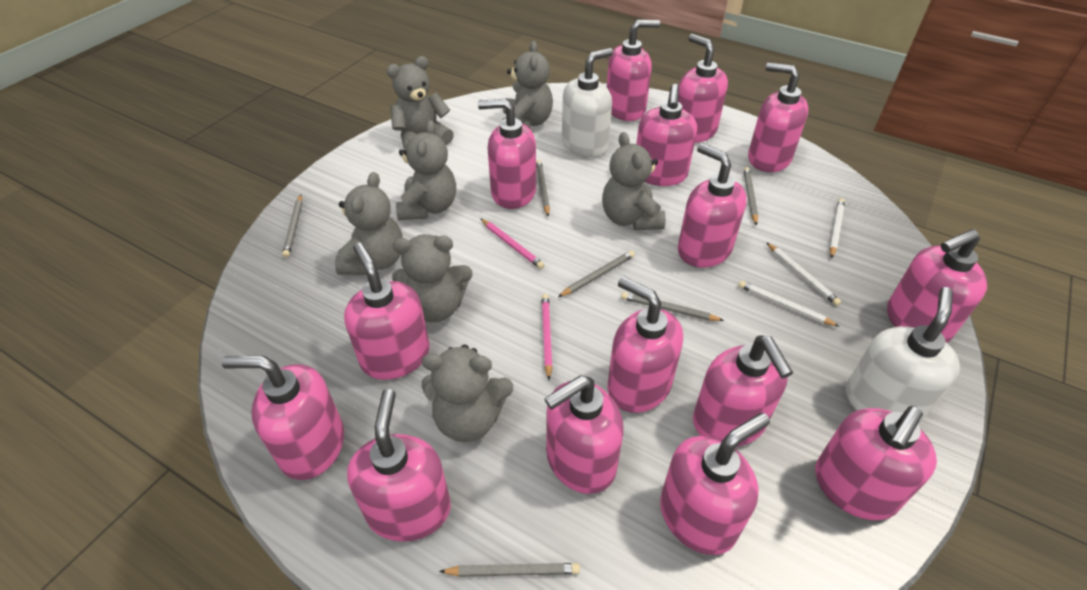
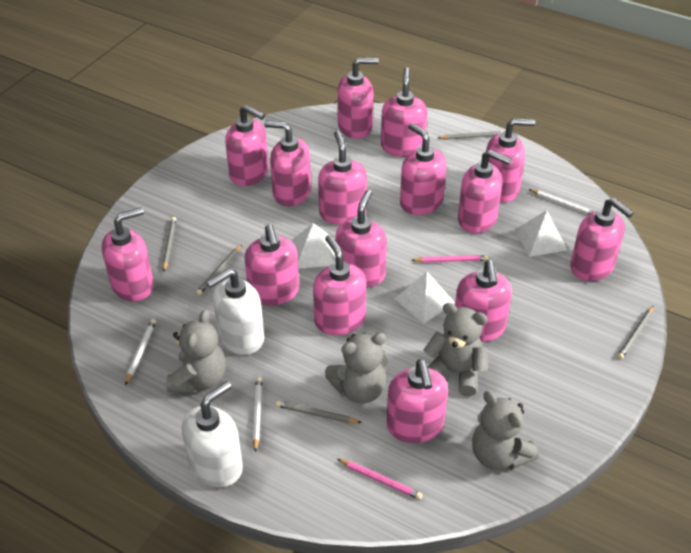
grey pencil: 6 -> 5
grey teddy bear: 7 -> 4
white pyramid: 0 -> 3

